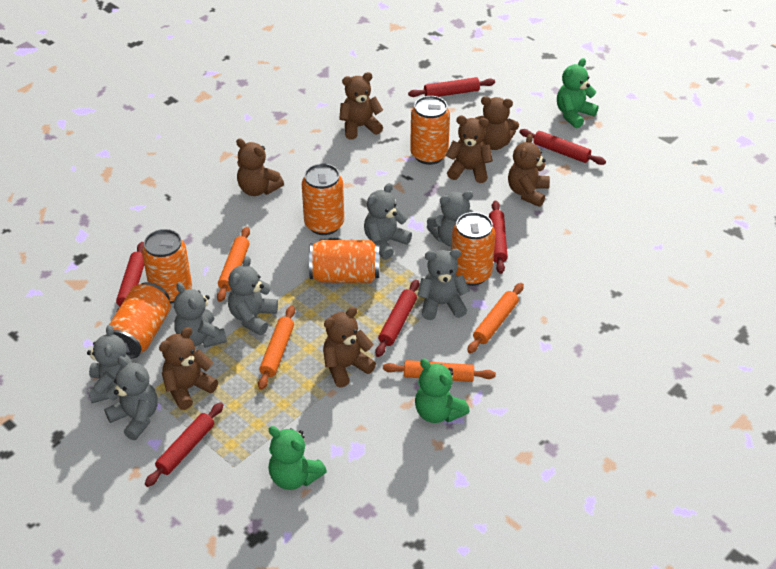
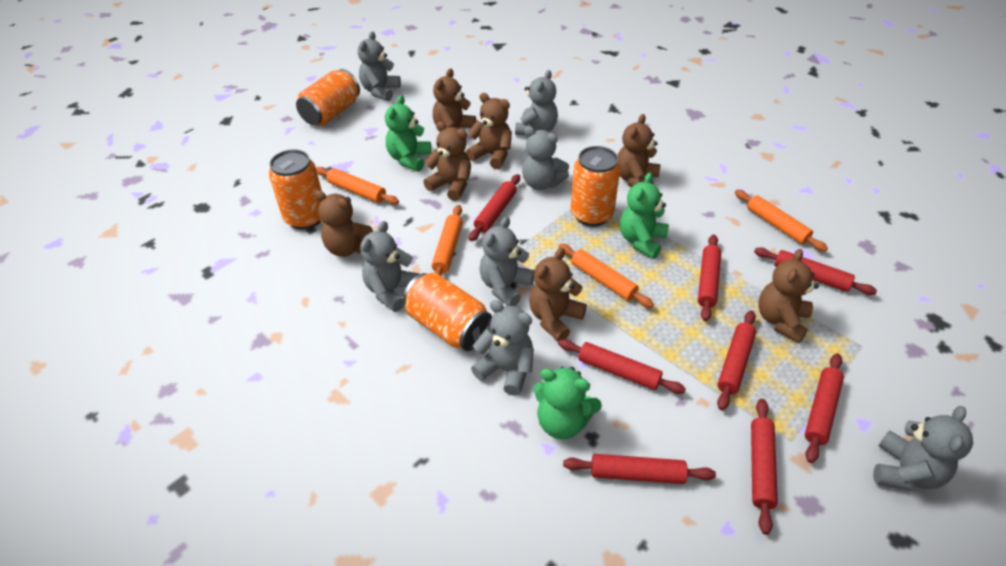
orange can: 6 -> 4
red rolling pin: 6 -> 8

